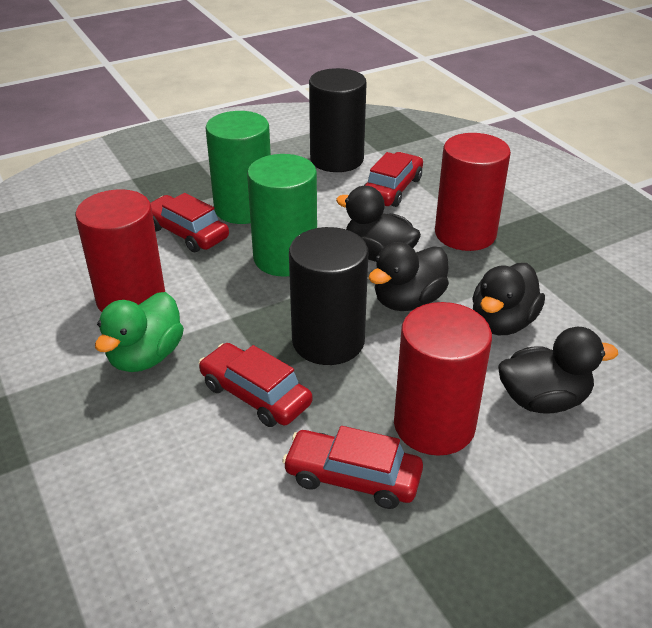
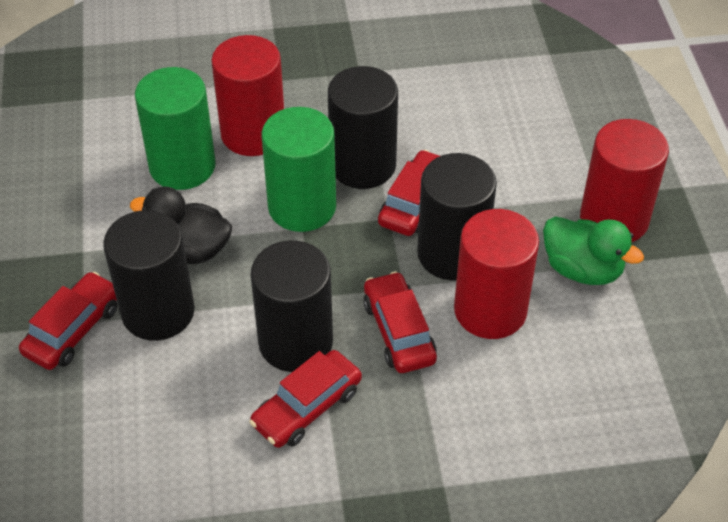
black cylinder: 2 -> 4
black duck: 4 -> 1

